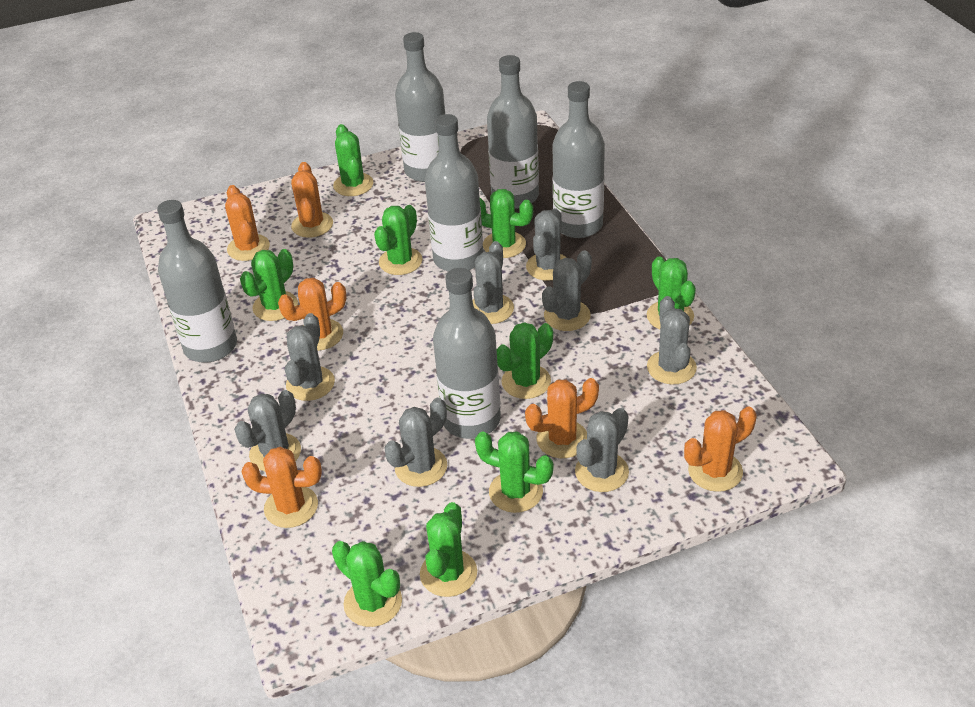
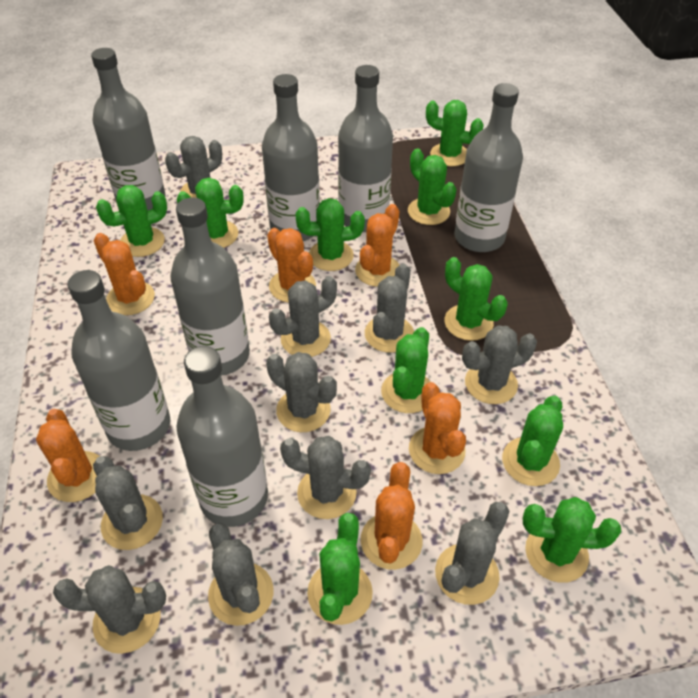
green cactus: 9 -> 10
grey bottle: 6 -> 7
grey cactus: 8 -> 10

